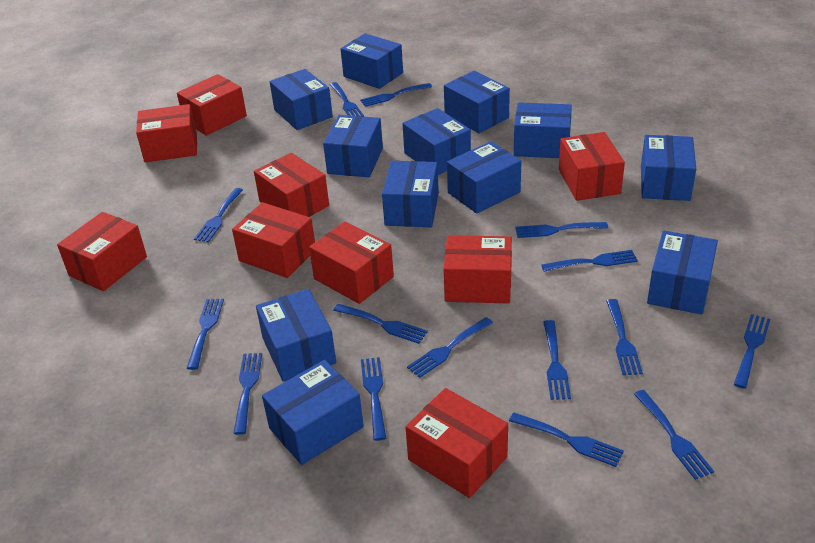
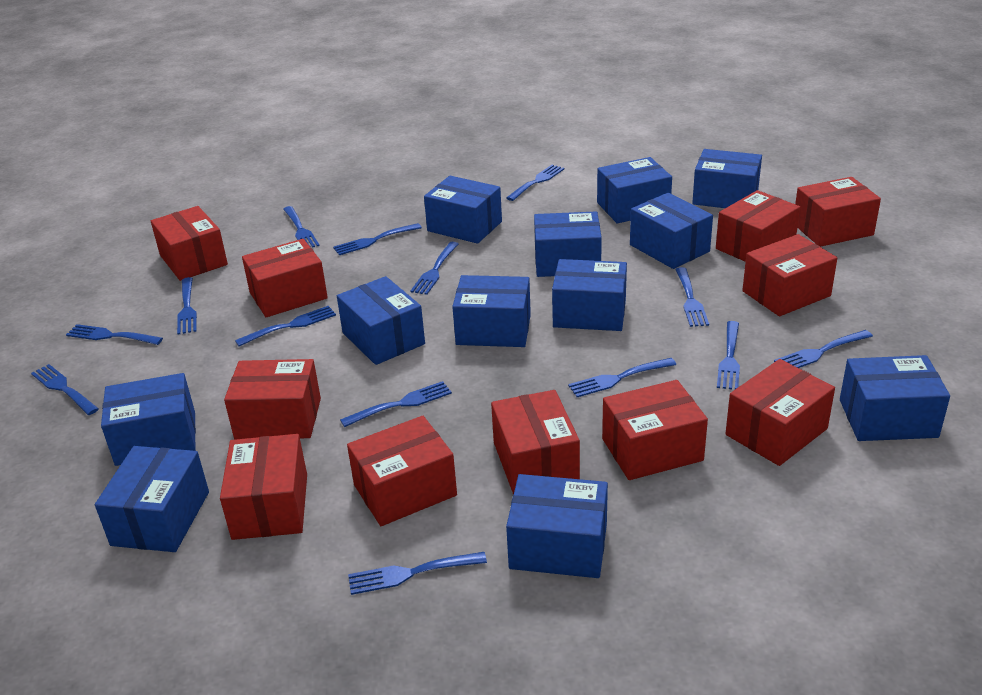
blue fork: 15 -> 14
red box: 9 -> 11

